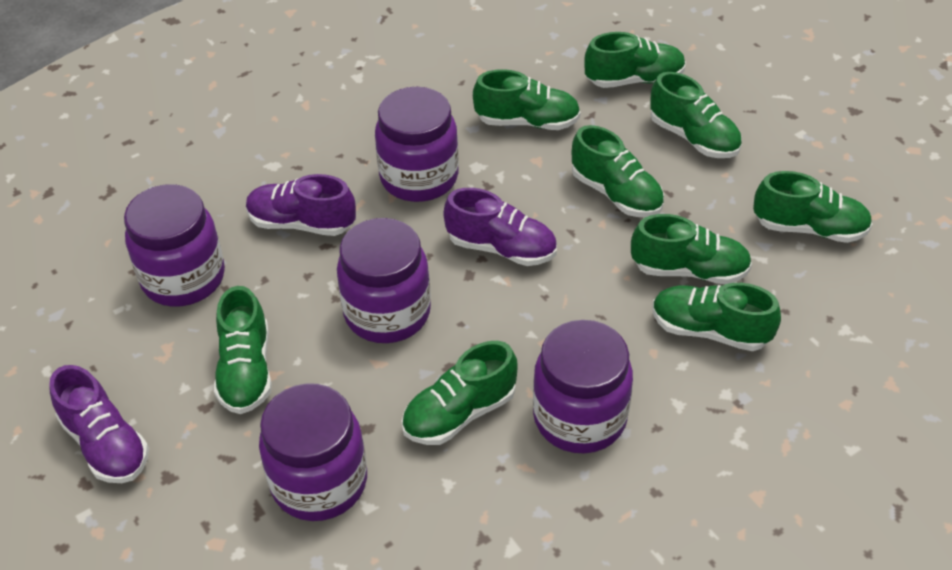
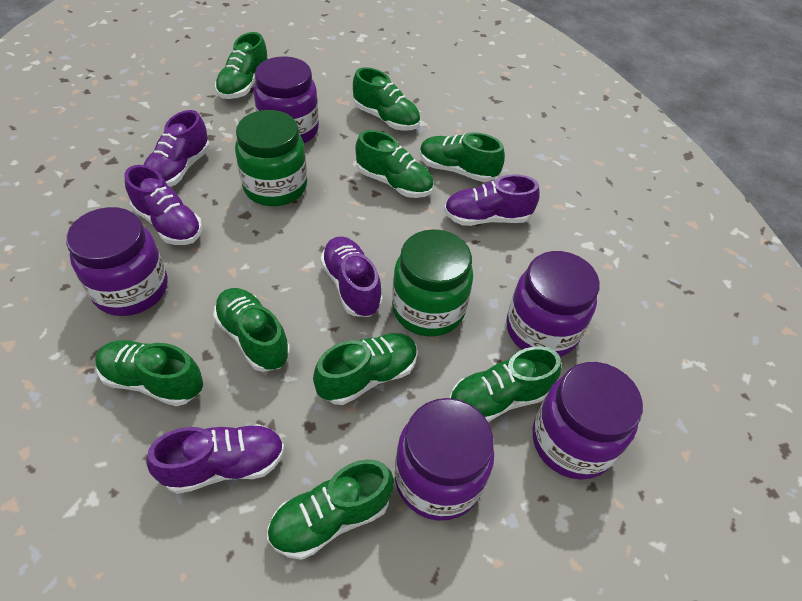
green jar: 0 -> 2
purple shoe: 3 -> 5

